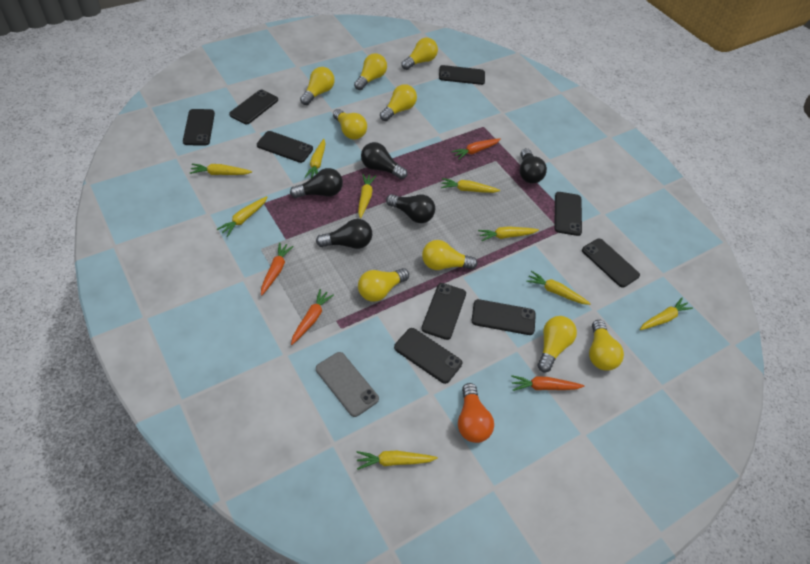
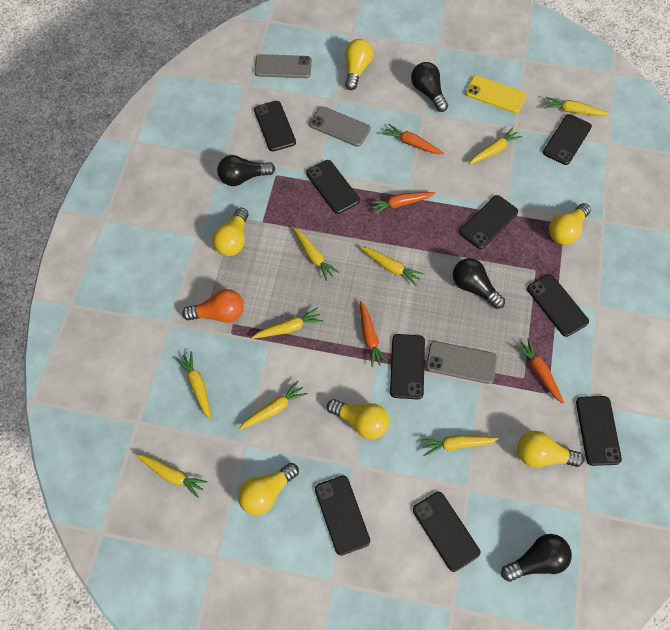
black light bulb: 5 -> 4
grey phone: 1 -> 3
yellow light bulb: 9 -> 6
yellow phone: 0 -> 1

